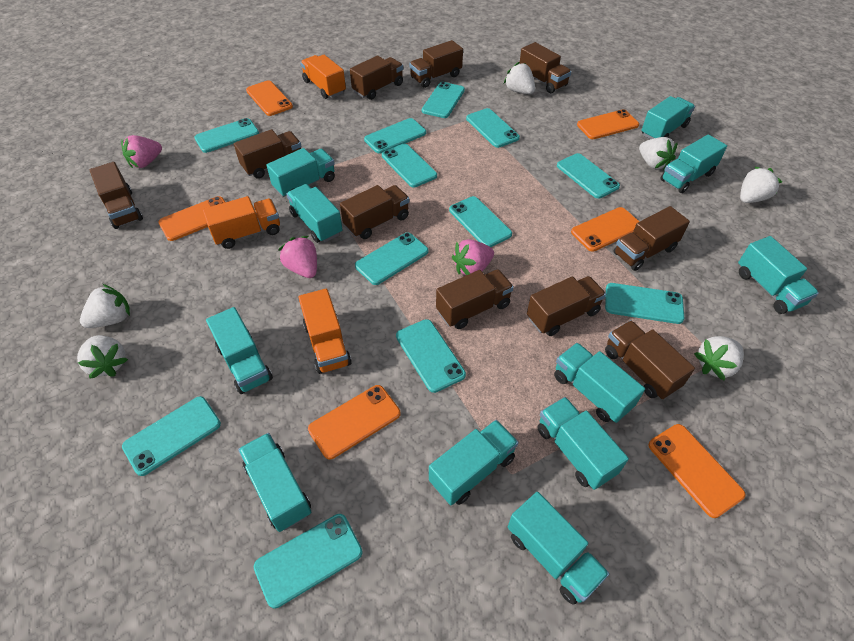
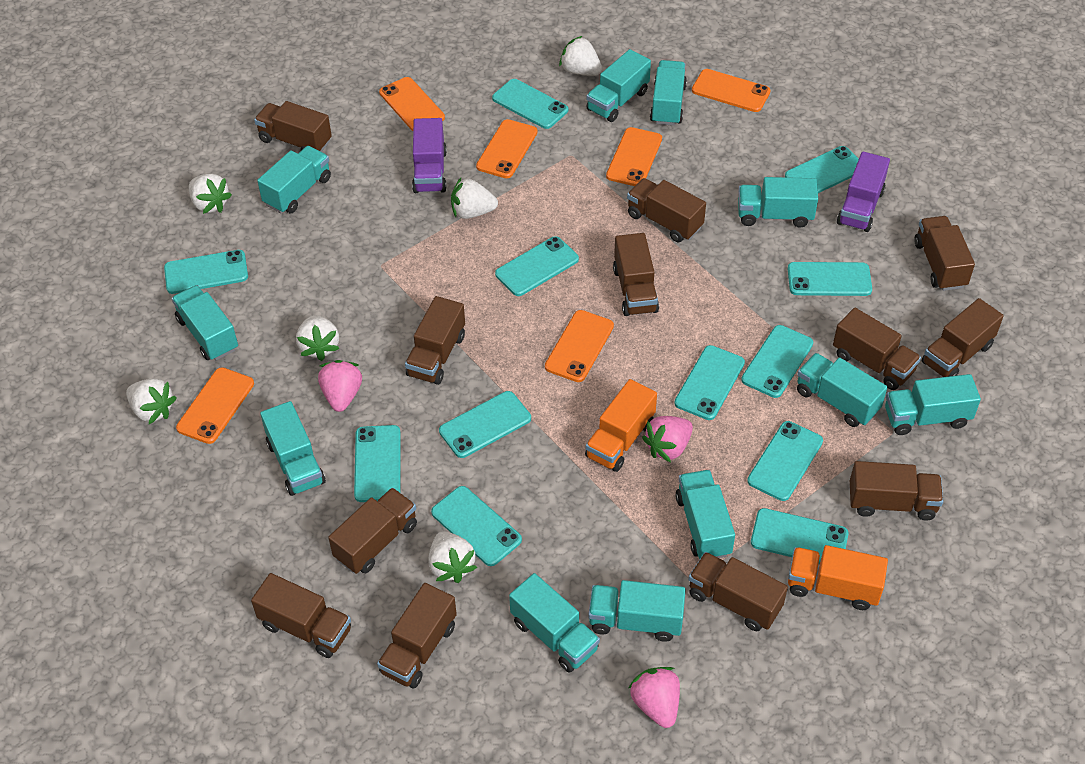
brown truck: 10 -> 12
orange truck: 3 -> 2
purple truck: 0 -> 2

